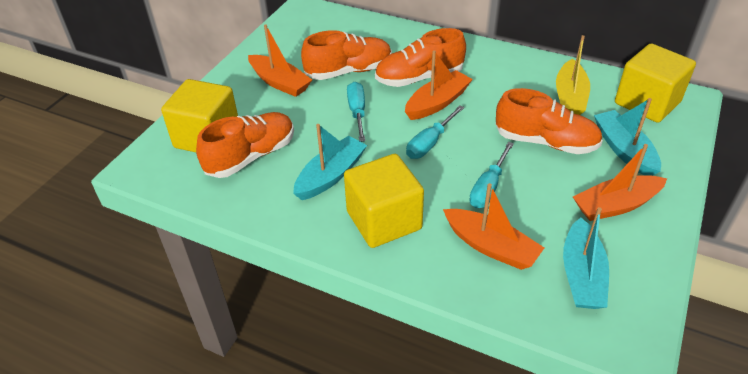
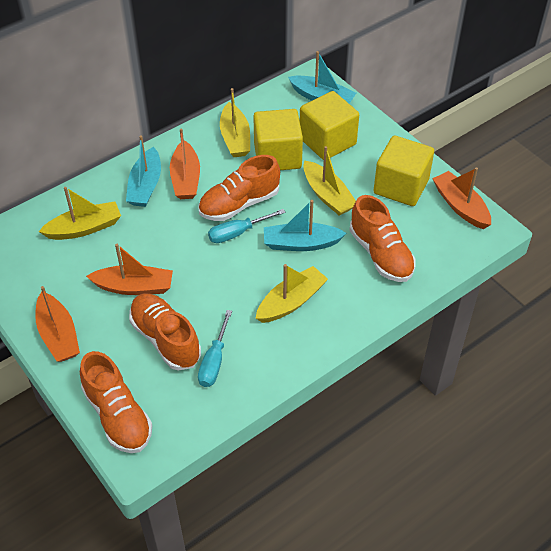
turquoise screwdriver: 3 -> 2
yellow boat: 1 -> 4

